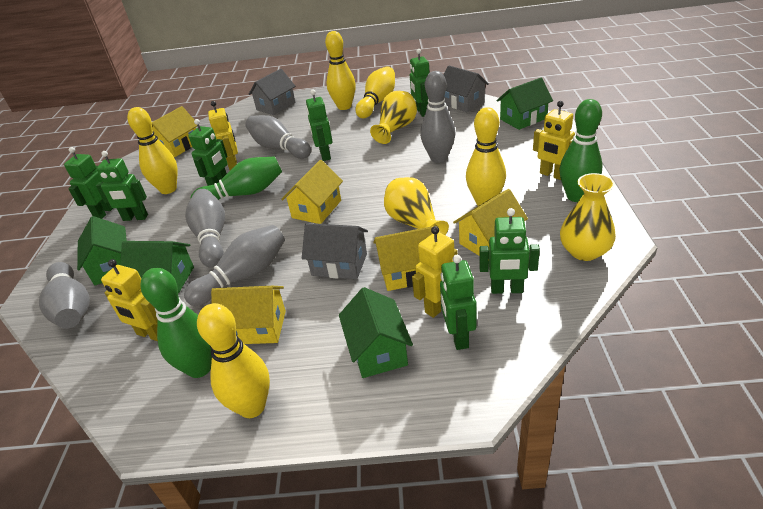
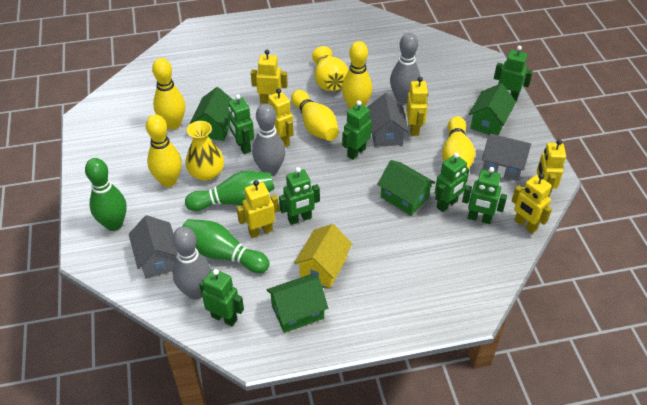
grey bowling pin: 5 -> 3
yellow house: 5 -> 1
yellow robot: 4 -> 6
yellow vase: 3 -> 2

